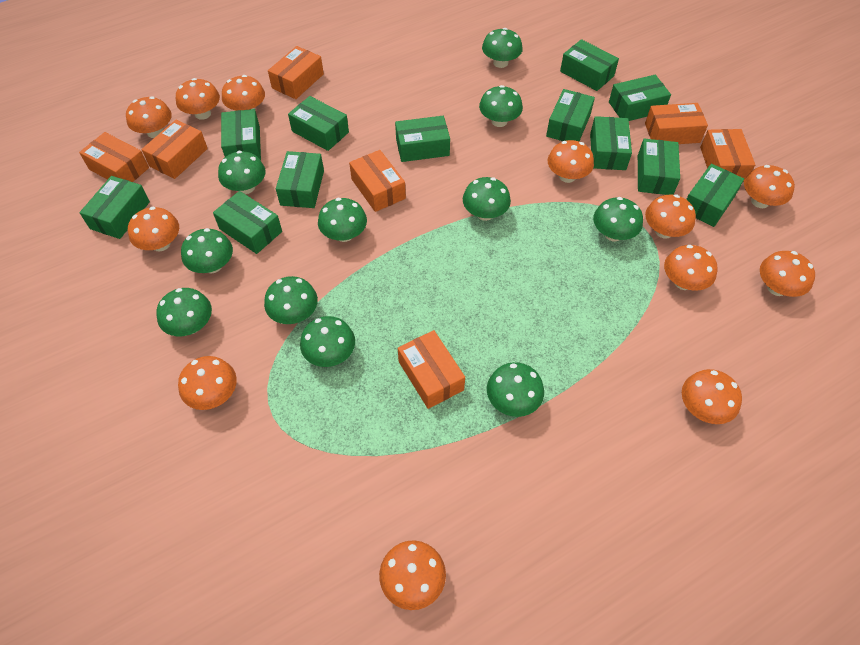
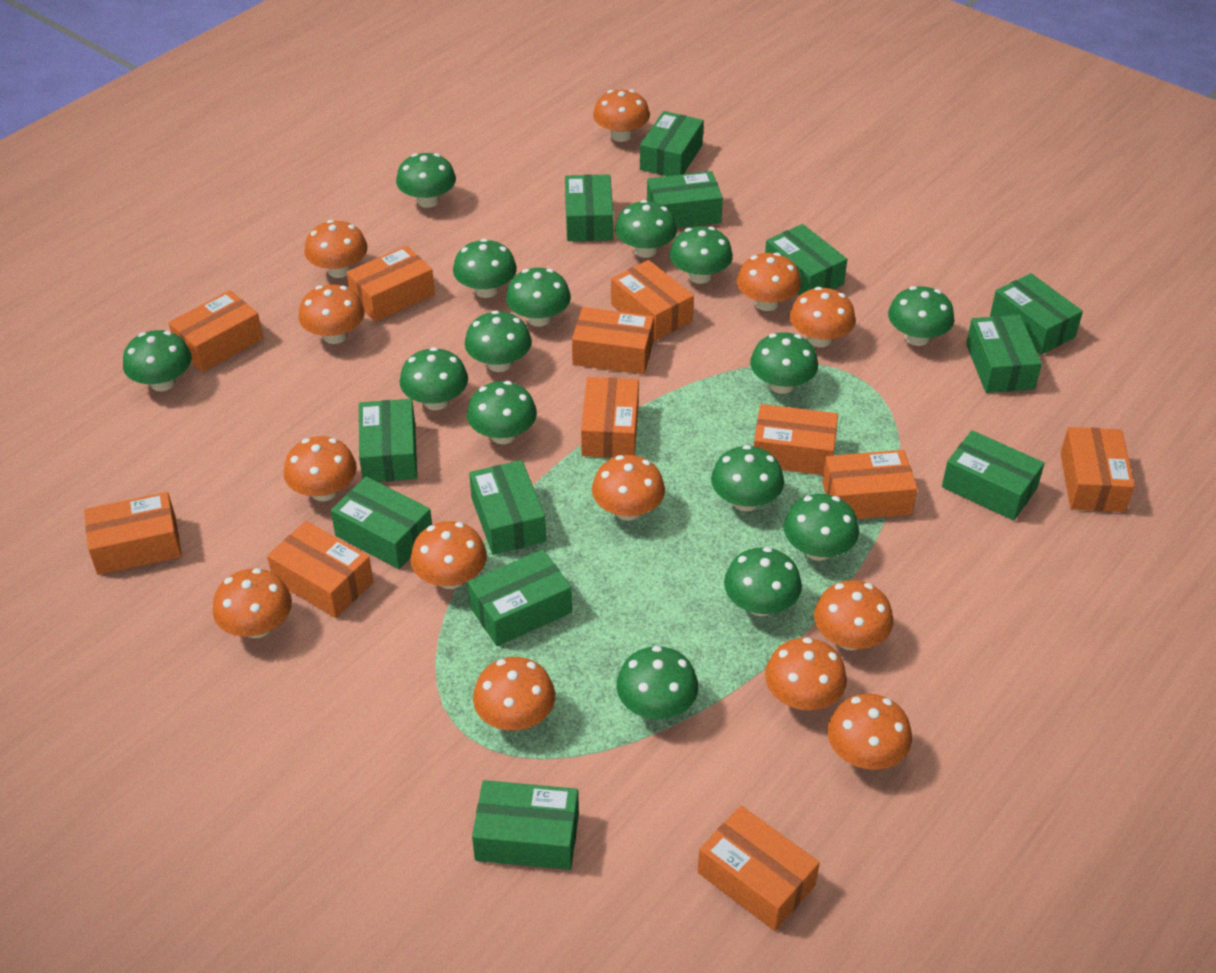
green mushroom: 11 -> 15
orange box: 7 -> 11
orange mushroom: 12 -> 13

